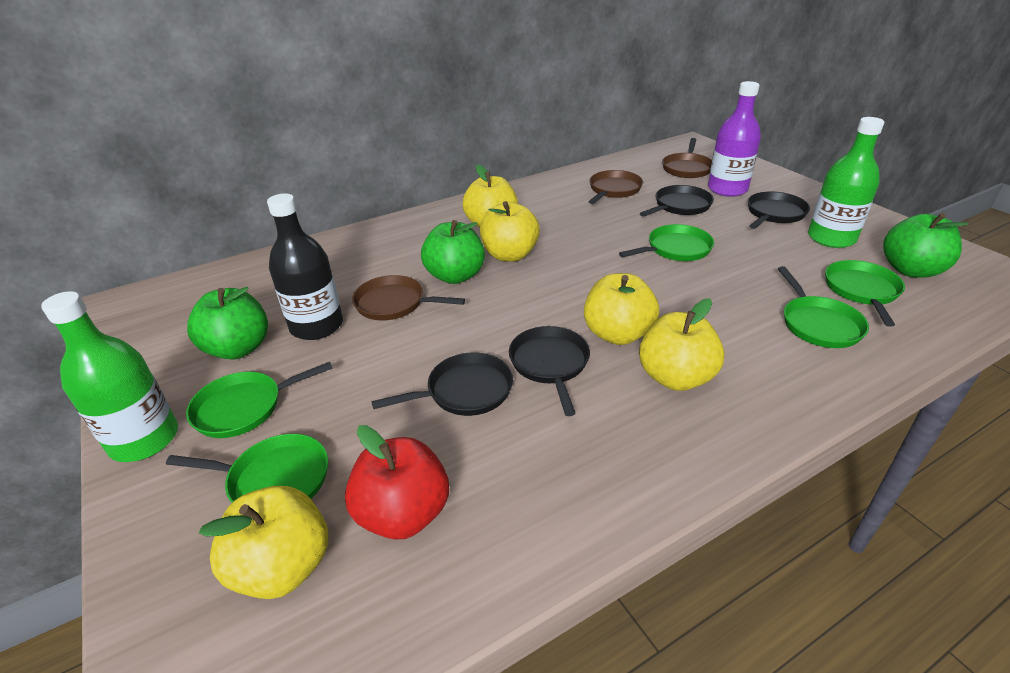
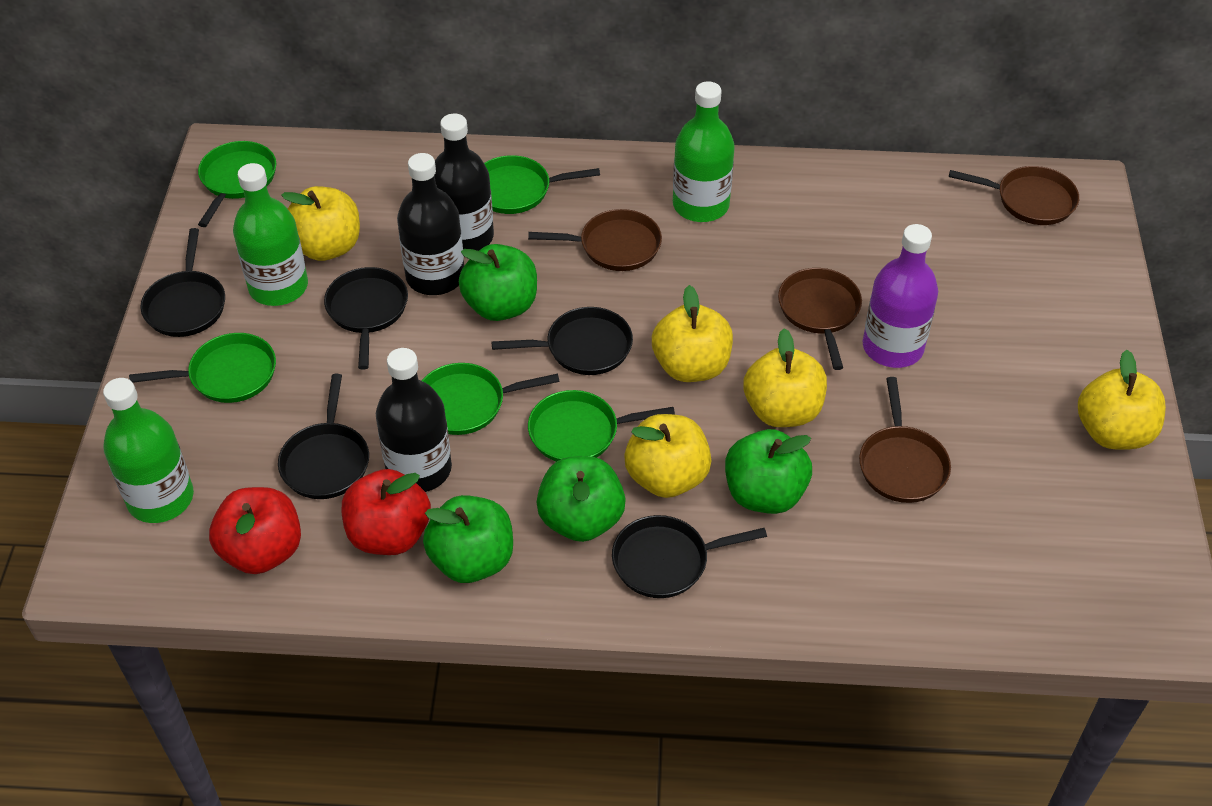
black bottle: 1 -> 3
black pan: 4 -> 5
brown pan: 3 -> 4
green apple: 3 -> 4
green bottle: 2 -> 3
red apple: 1 -> 2

